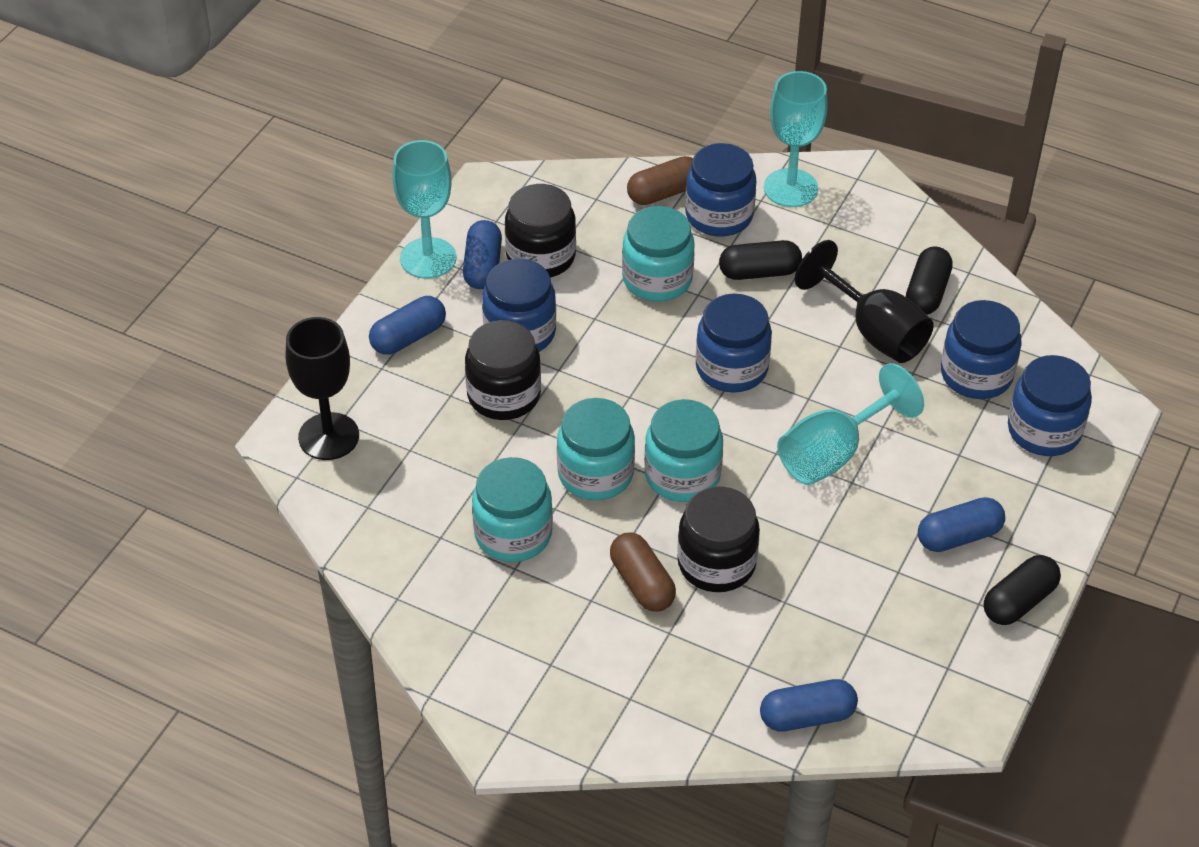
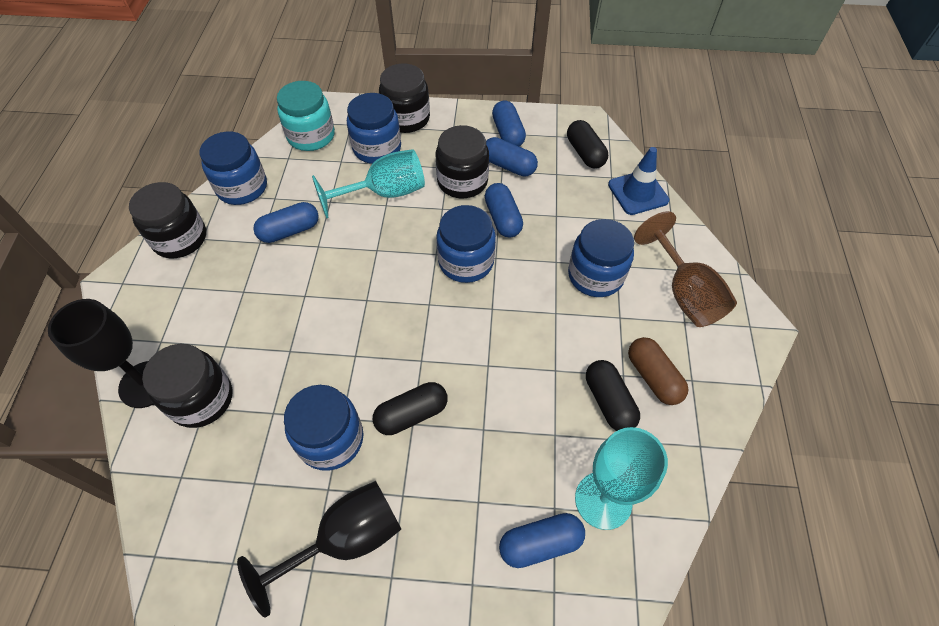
black jar: 3 -> 4
blue capsule: 4 -> 5
blue traffic cone: 0 -> 1
brown capsule: 2 -> 1
brown goblet: 0 -> 1
turquoise goblet: 3 -> 2
turquoise jar: 4 -> 1

